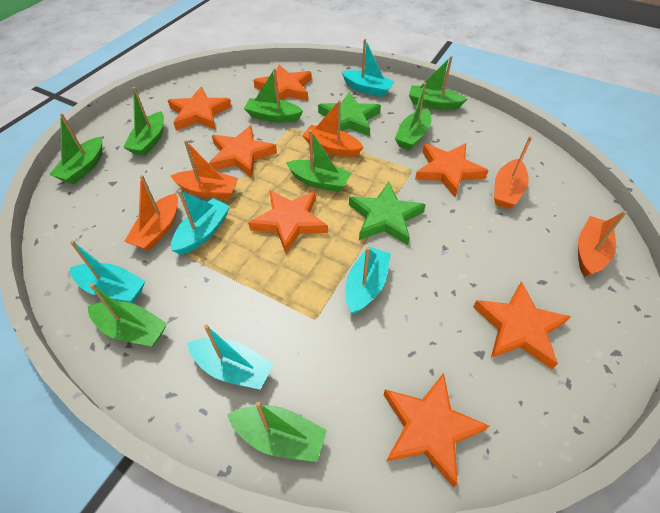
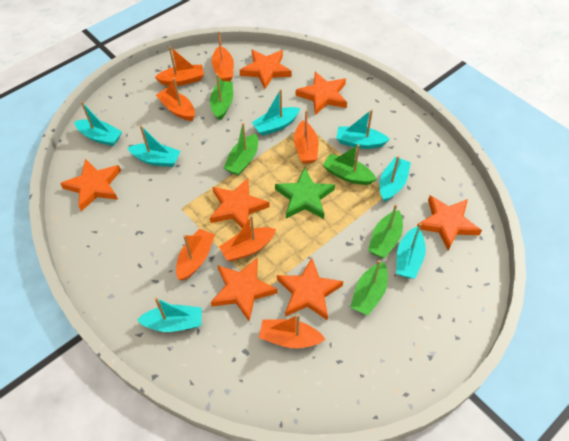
green boat: 8 -> 5
green star: 2 -> 1
orange boat: 5 -> 7
turquoise boat: 5 -> 7

